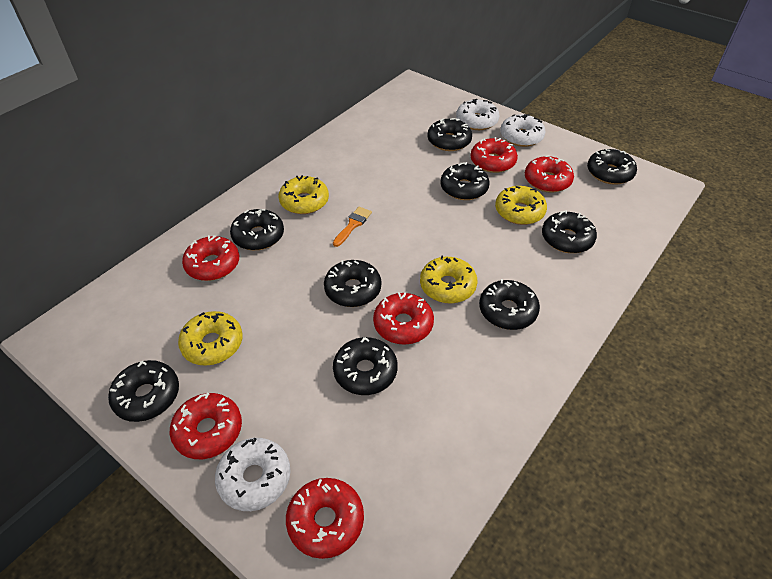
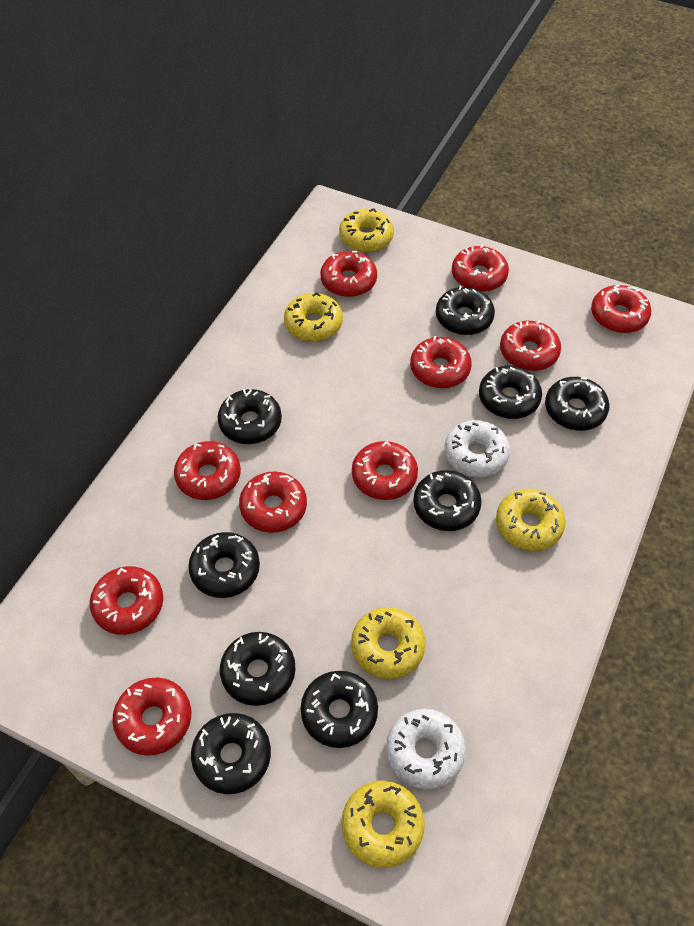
orange brush: 1 -> 0
red donut: 6 -> 10
white donut: 3 -> 2
yellow donut: 4 -> 5

